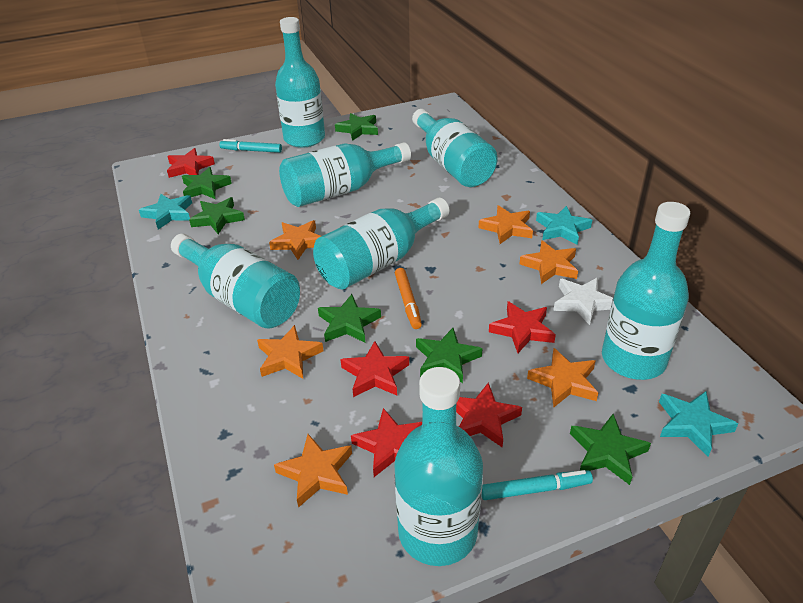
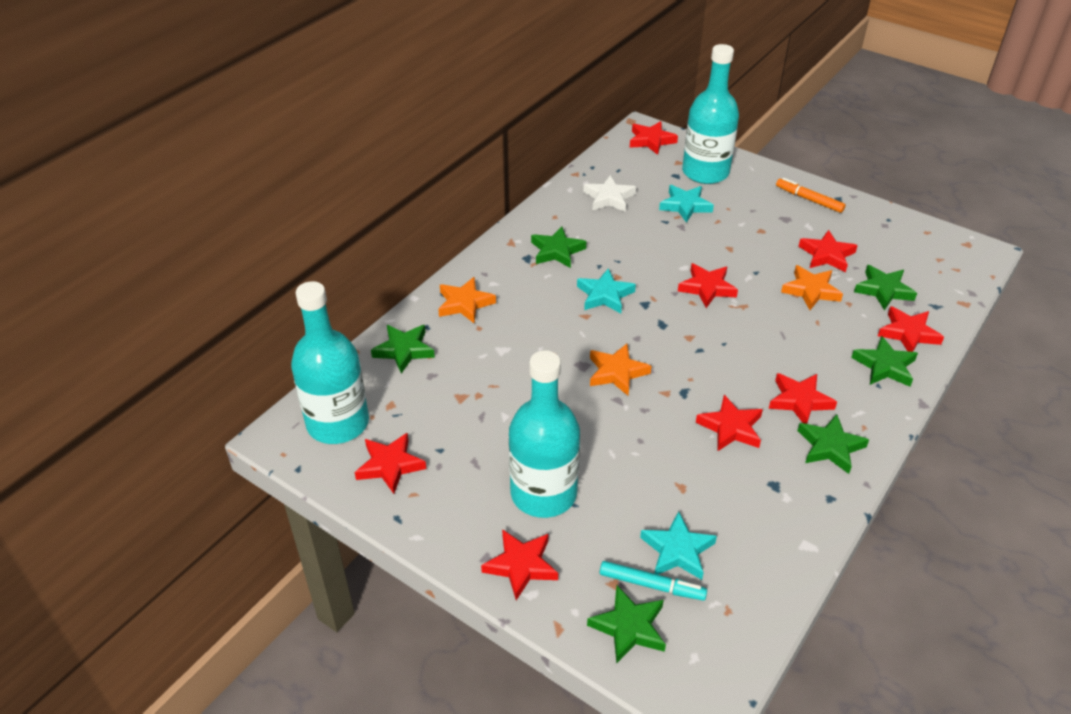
orange star: 6 -> 3
red star: 5 -> 8
turquoise bottle: 7 -> 3
turquoise marker: 2 -> 1

